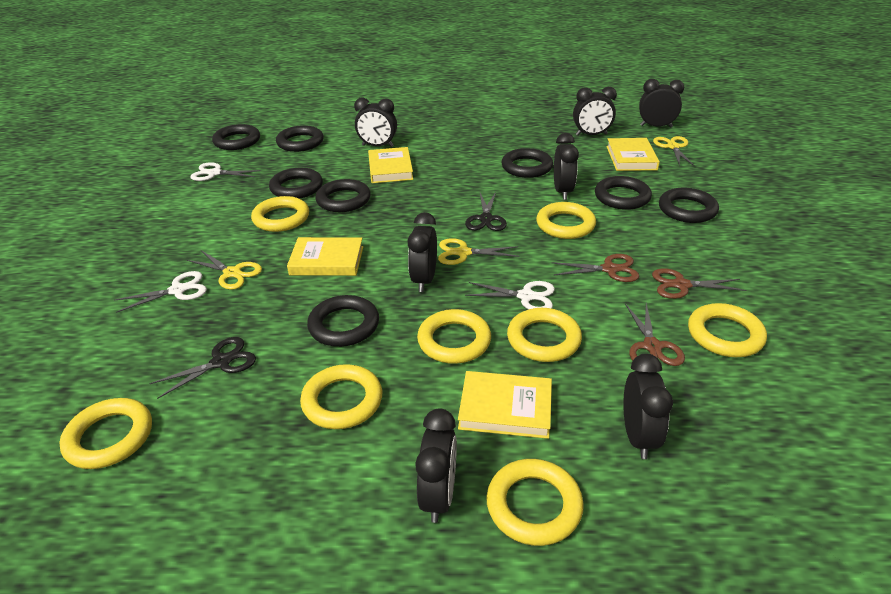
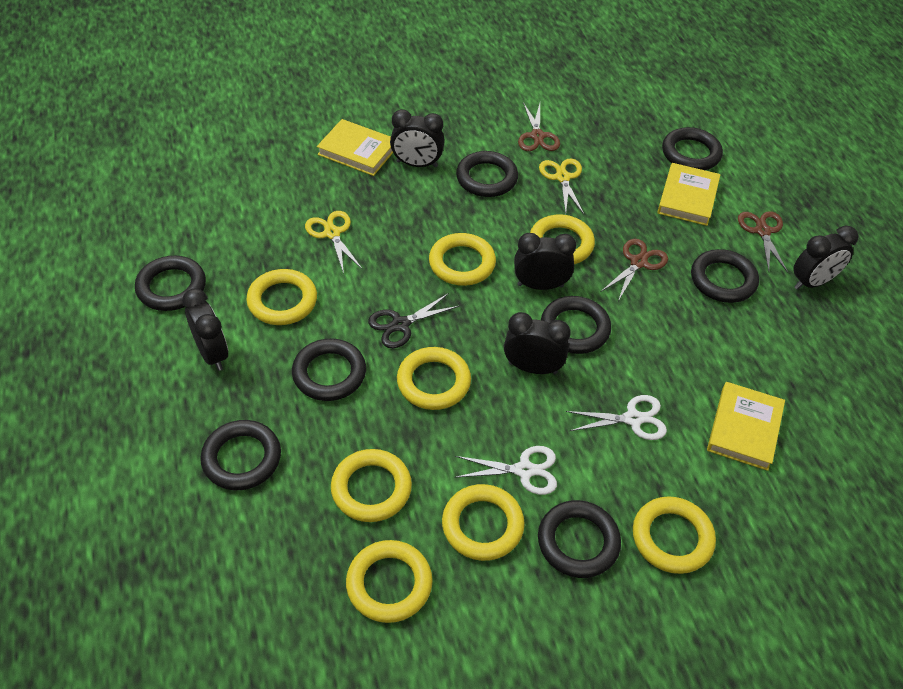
black clock: 7 -> 5
black scissors: 2 -> 1
white scissors: 3 -> 2
yellow book: 4 -> 3
yellow scissors: 3 -> 2

